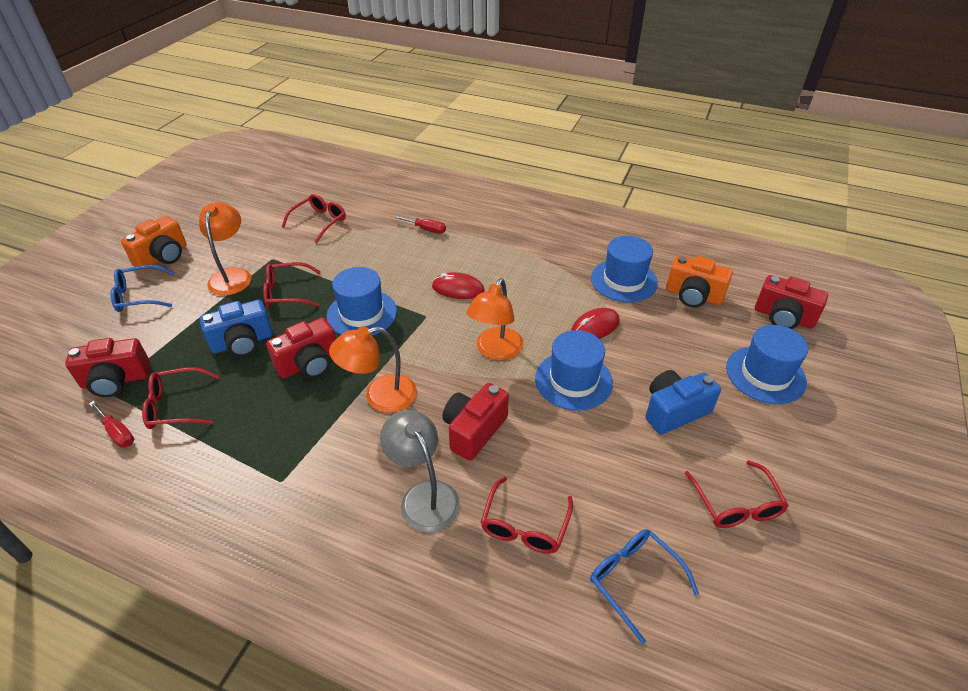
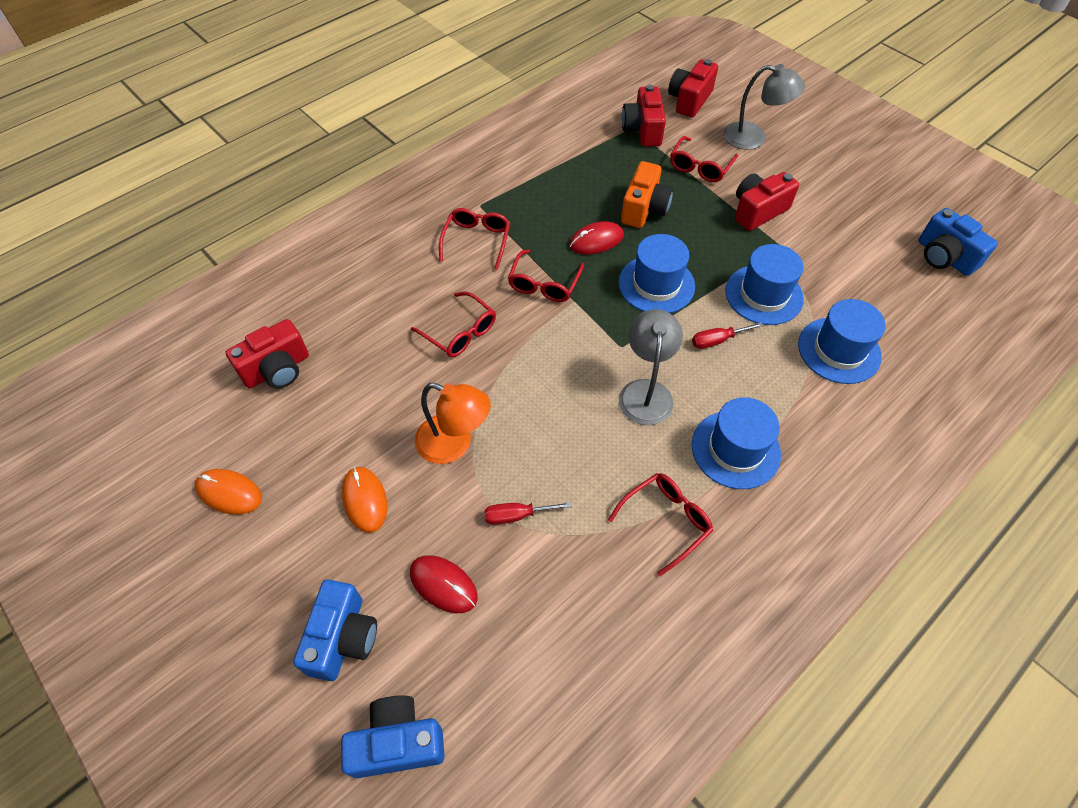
blue camera: 2 -> 3
blue glasses: 2 -> 0
grey lamp: 1 -> 2
orange camera: 2 -> 1
orange lamp: 3 -> 1
orange mouse: 0 -> 2

